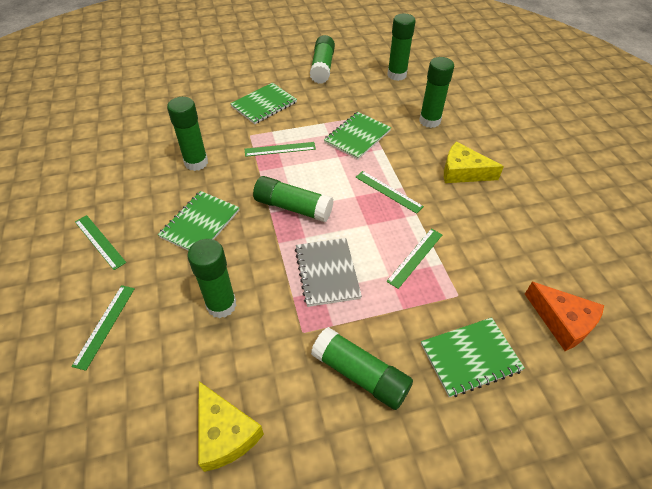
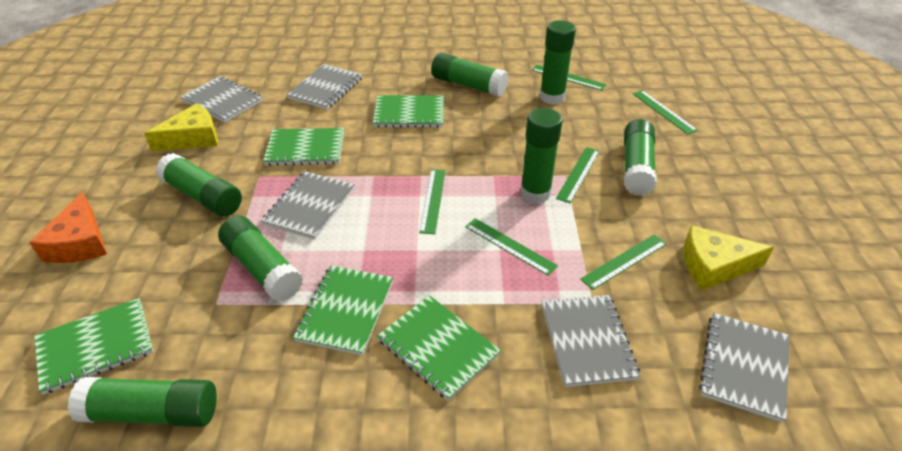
green notebook: 4 -> 5
green ruler: 5 -> 6
grey notebook: 1 -> 5

